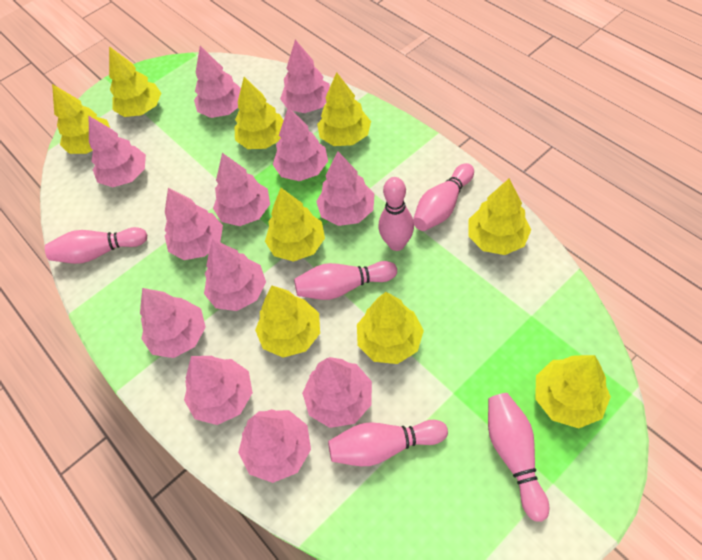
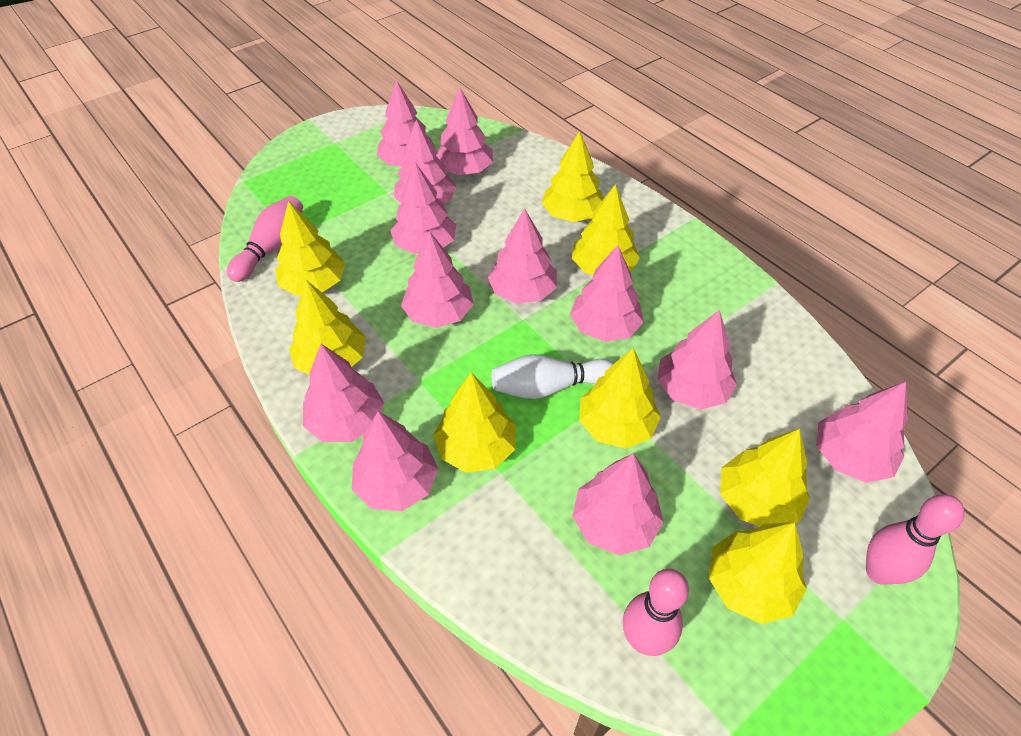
pink bowling pin: 6 -> 3
white bowling pin: 0 -> 1
yellow tree: 9 -> 8

